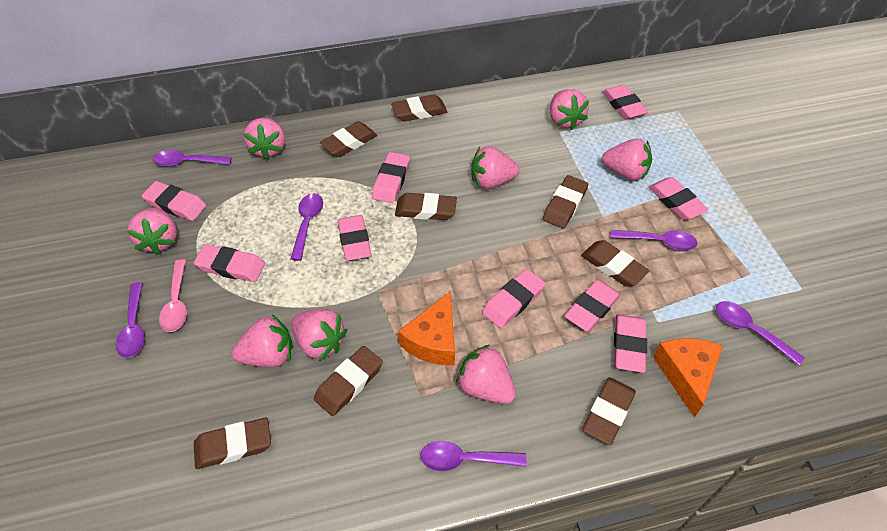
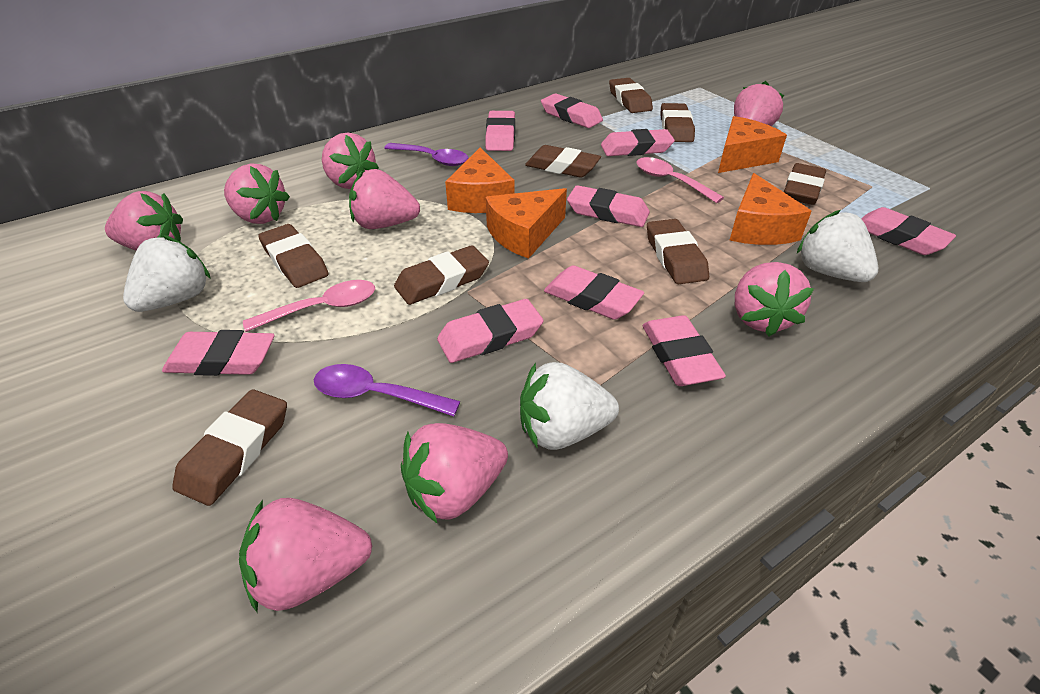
orange cheese: 2 -> 4
pink spoon: 1 -> 2
purple spoon: 6 -> 2
white strawberry: 0 -> 3

